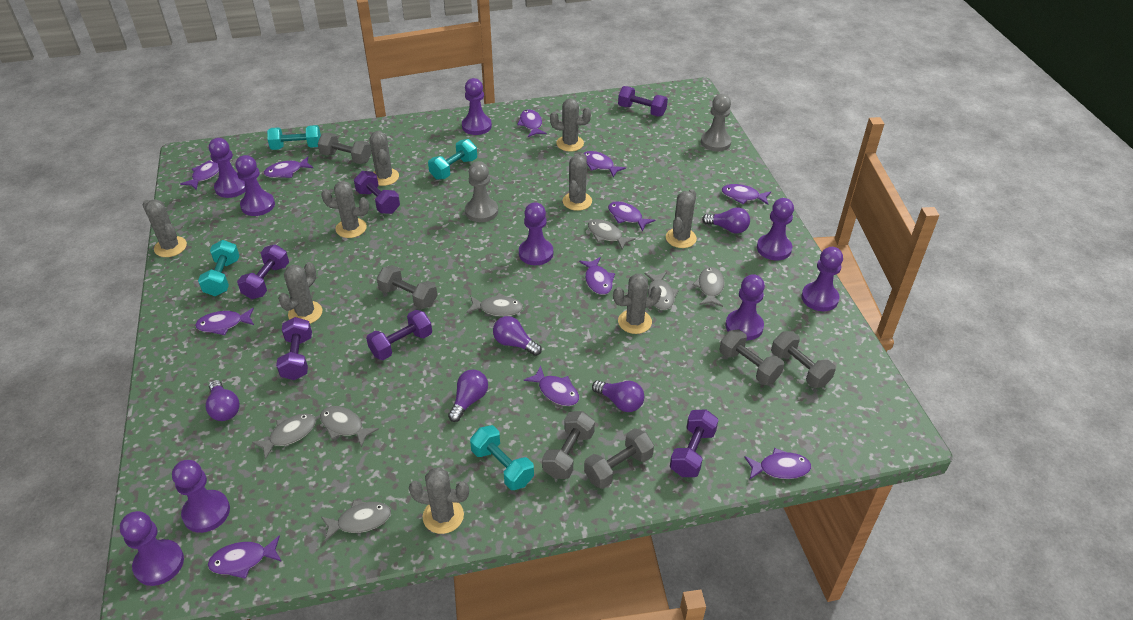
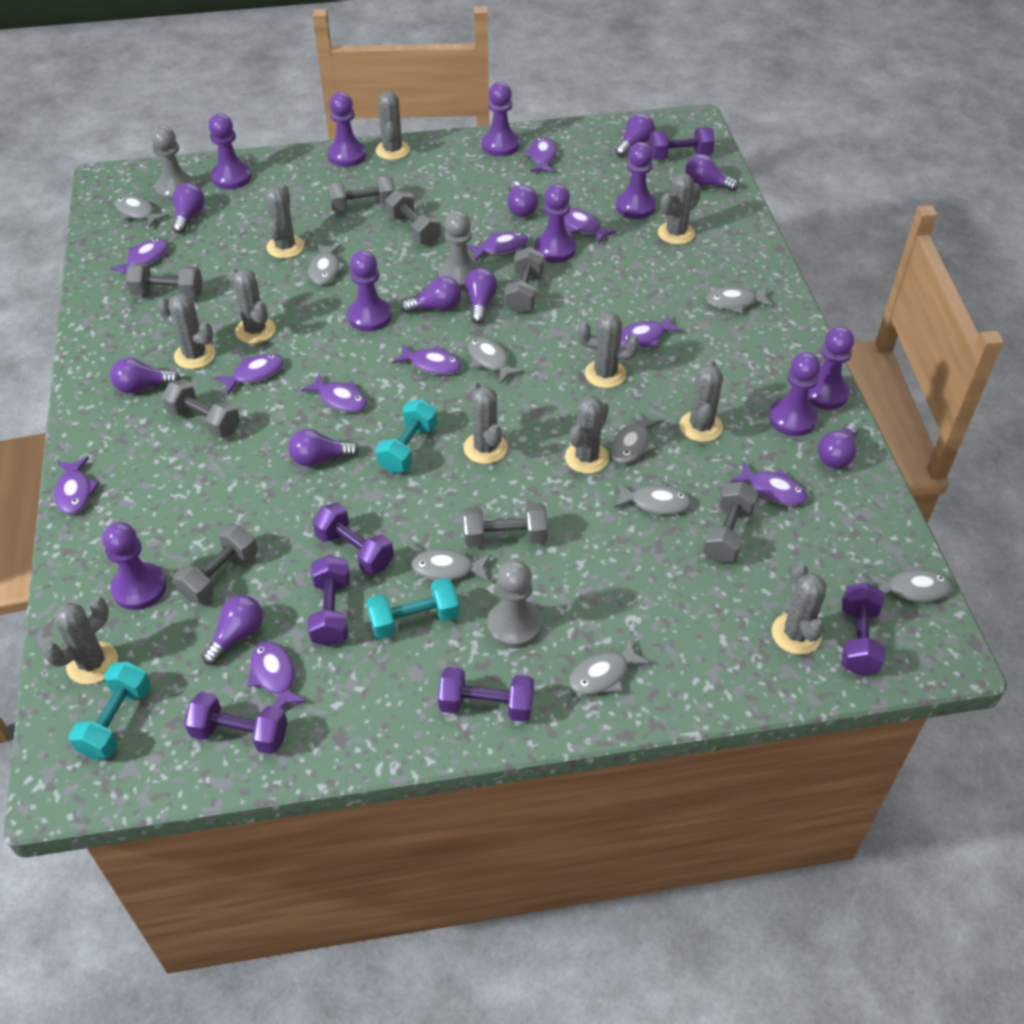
grey cactus: 9 -> 11
grey dumbbell: 6 -> 8
grey fish: 7 -> 9
grey pawn: 2 -> 3
purple light bulb: 5 -> 10
turquoise dumbbell: 4 -> 3

